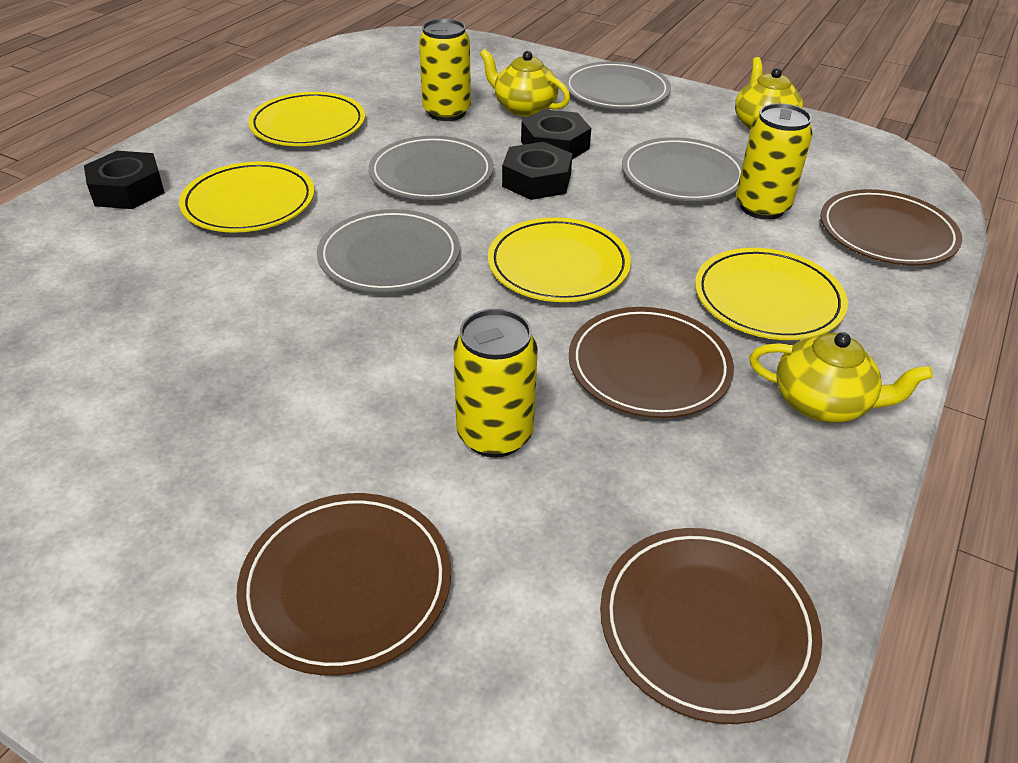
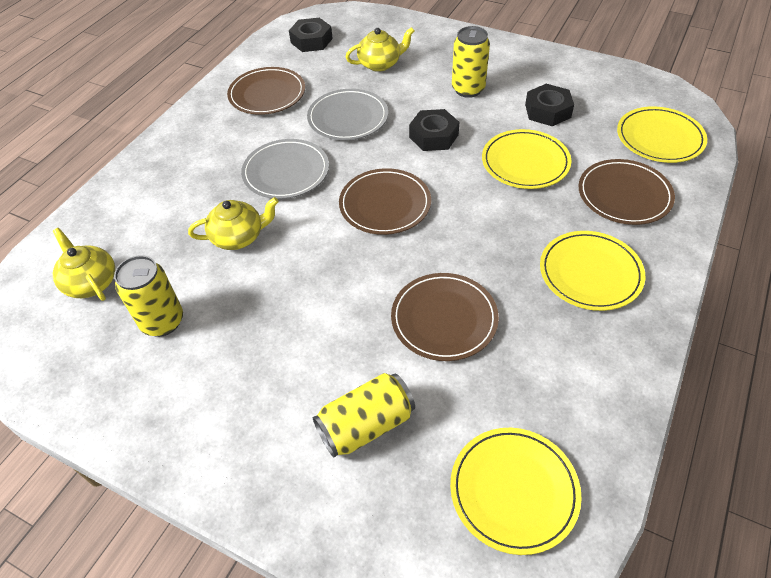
grey plate: 4 -> 2

